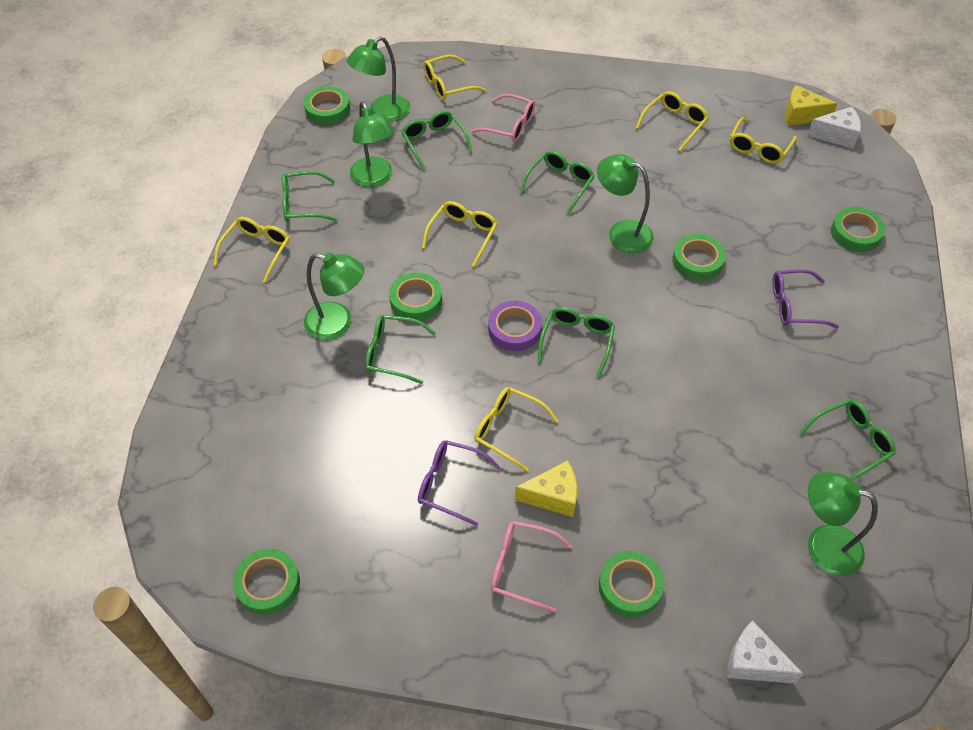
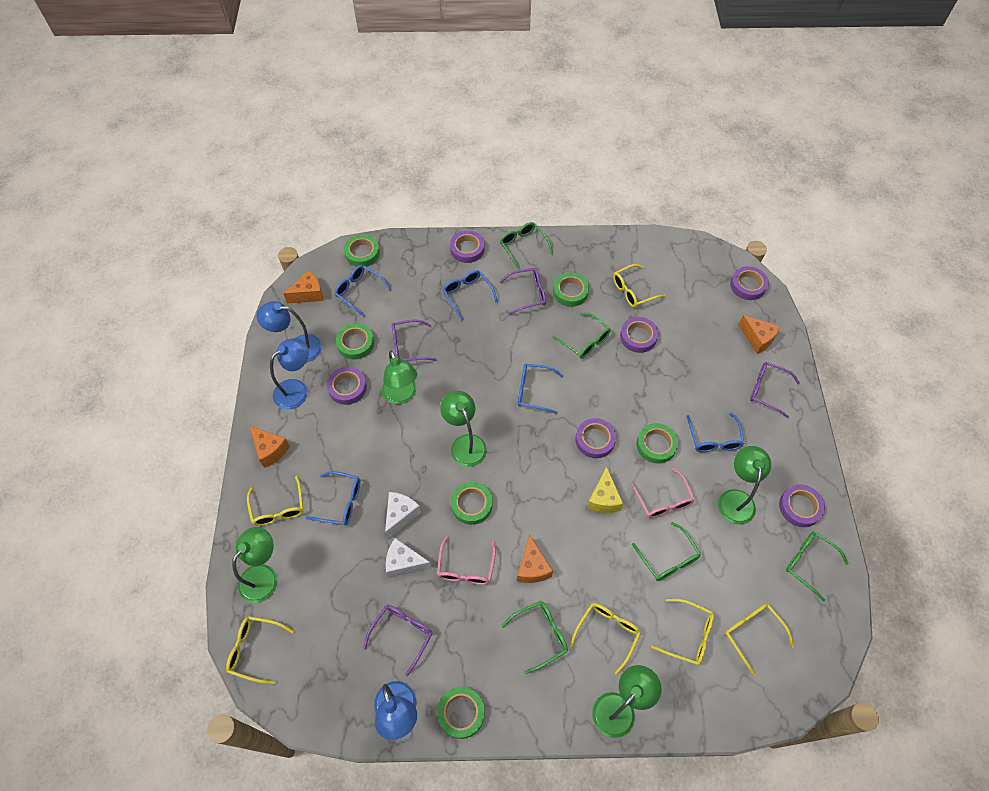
blue glasses: 0 -> 5
blue lamp: 0 -> 3
green glasses: 6 -> 5
orange cheese: 0 -> 4
purple glasses: 2 -> 4
purple tape: 1 -> 6
yellow cheese: 2 -> 1

